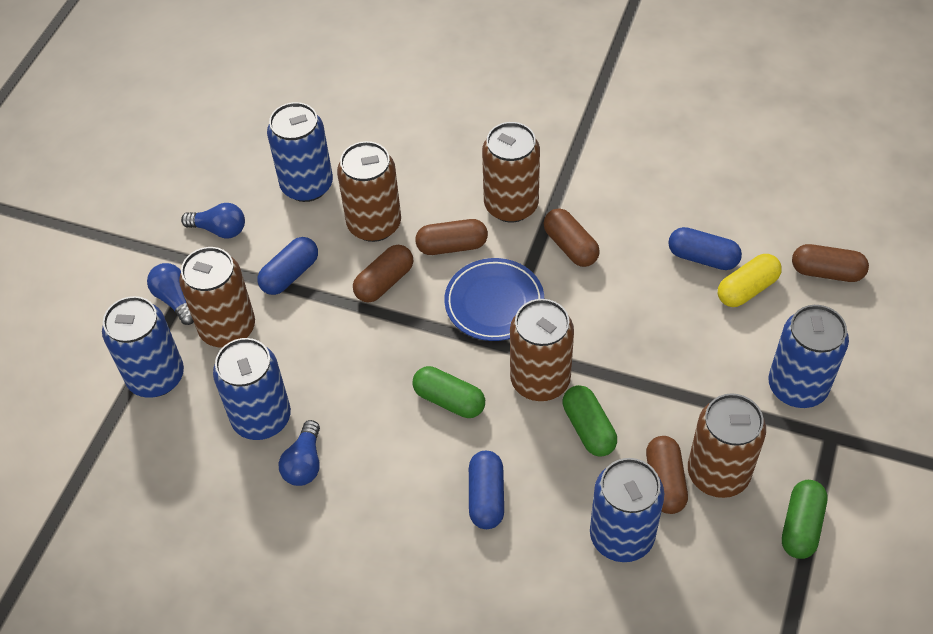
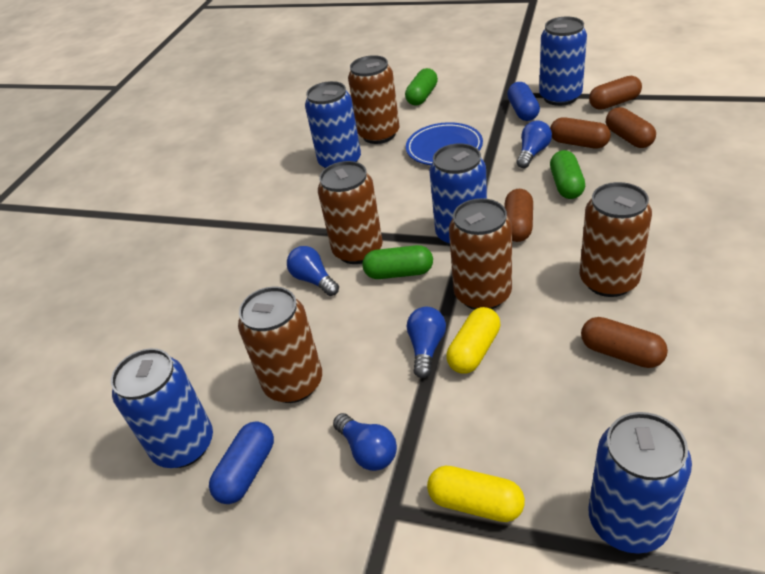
blue capsule: 3 -> 2
blue light bulb: 3 -> 4
yellow capsule: 1 -> 2

